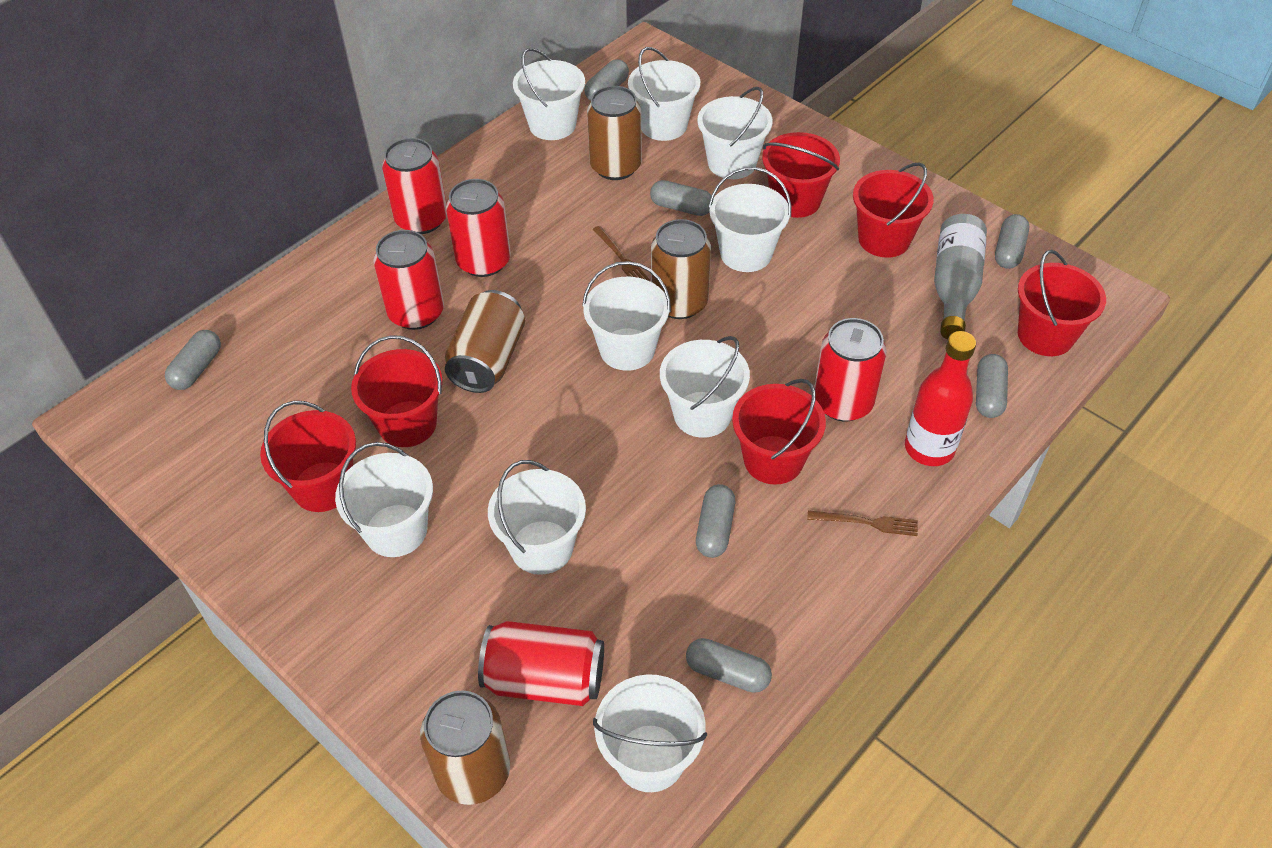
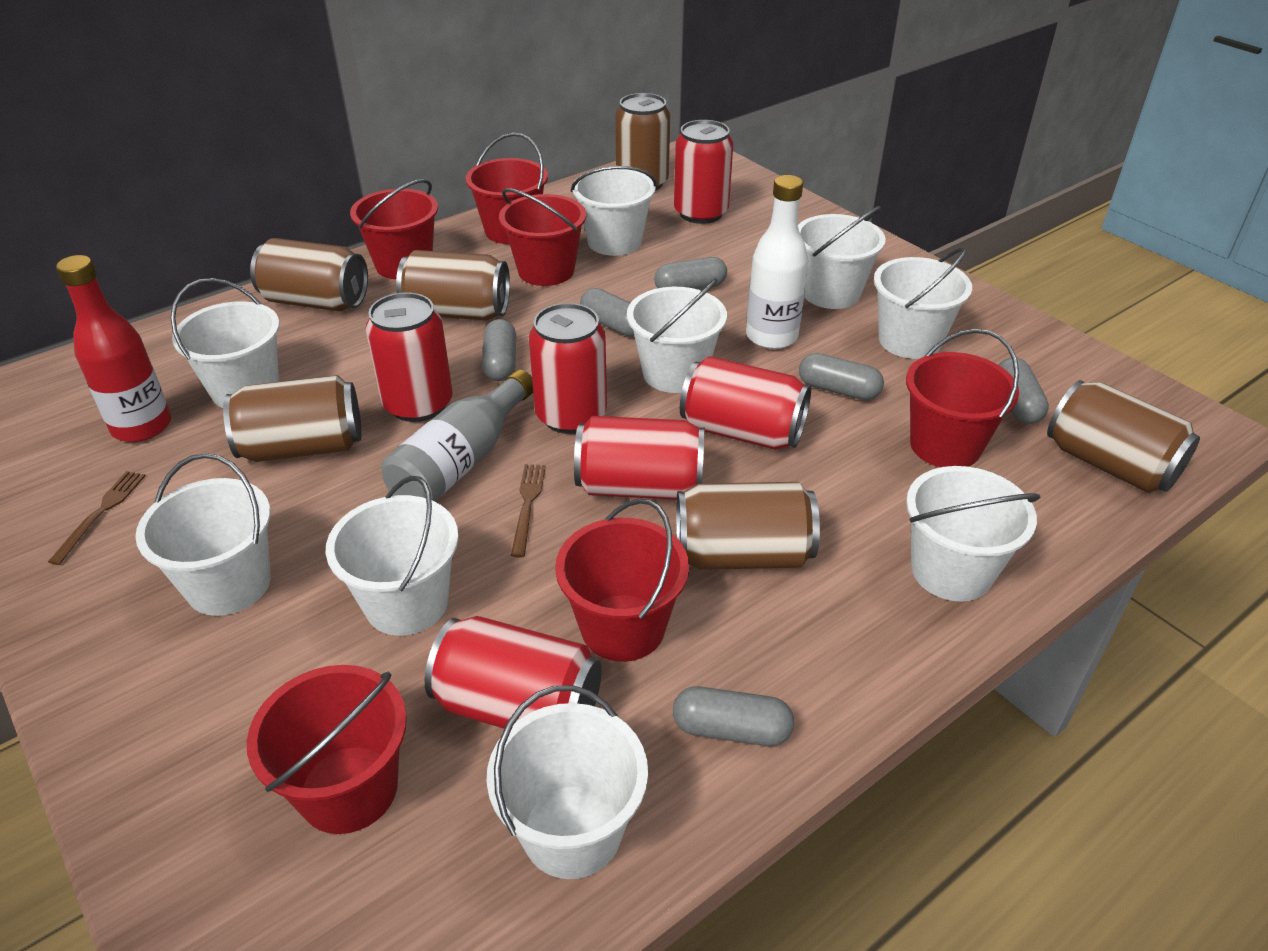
brown can: 4 -> 6
grey capsule: 7 -> 6
red can: 5 -> 6
white bottle: 0 -> 1

